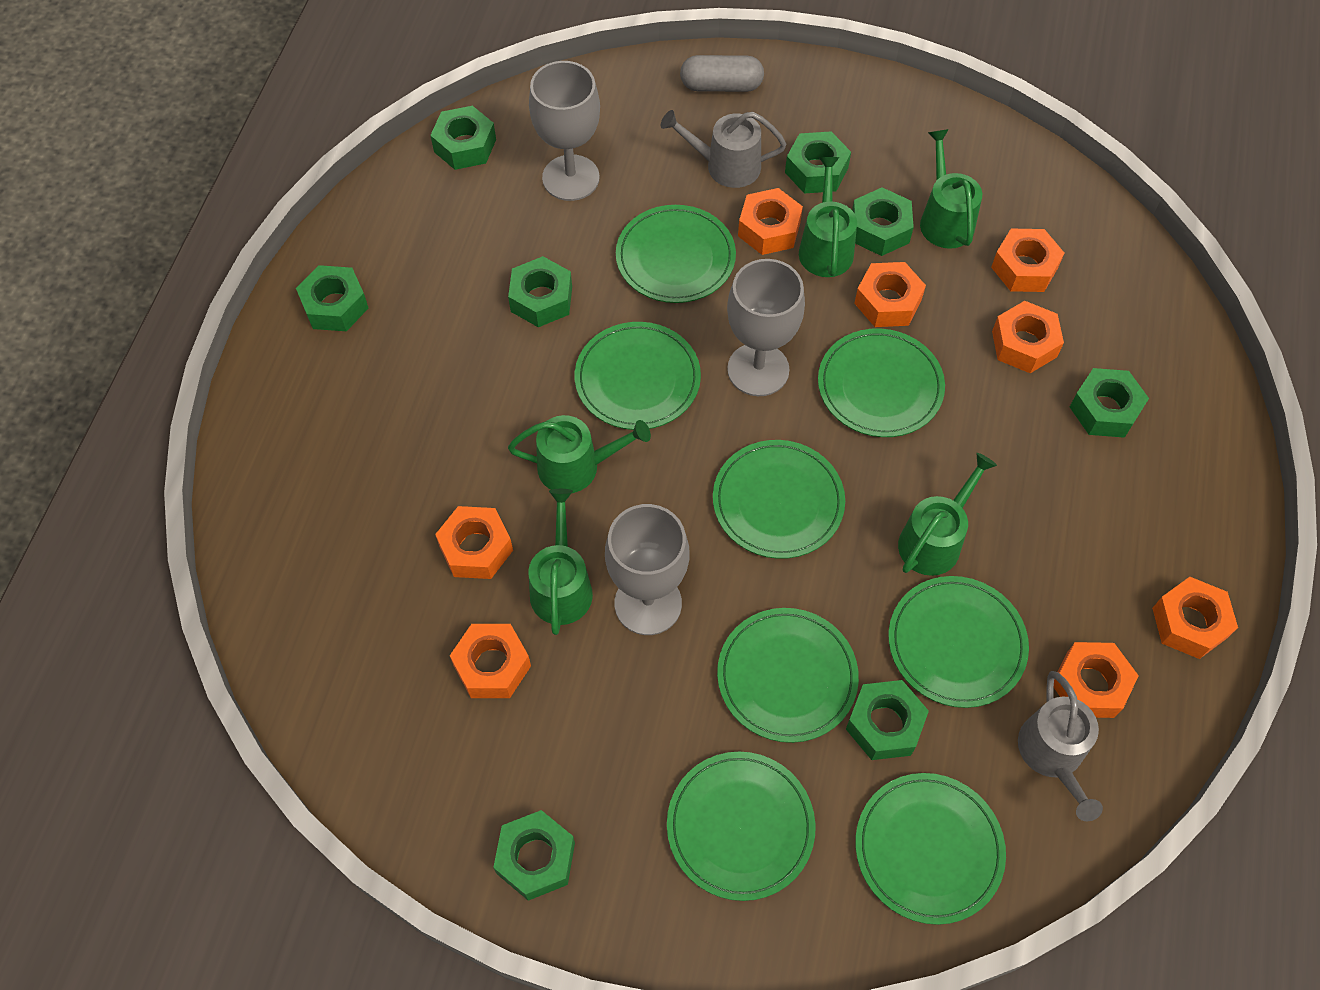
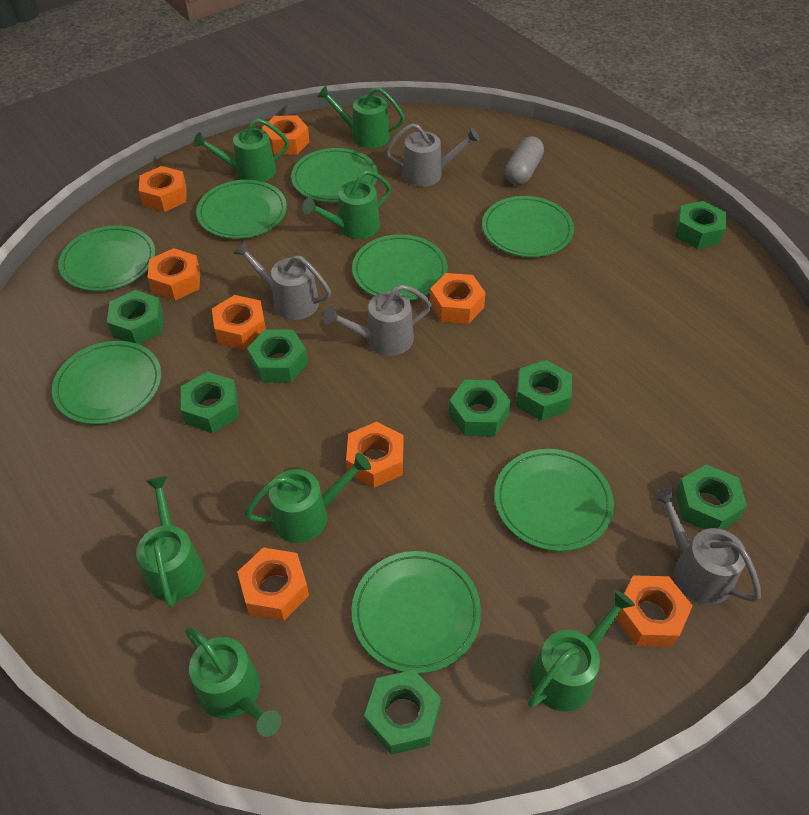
green watering can: 5 -> 7
grey goblet: 3 -> 0
grey watering can: 2 -> 4

